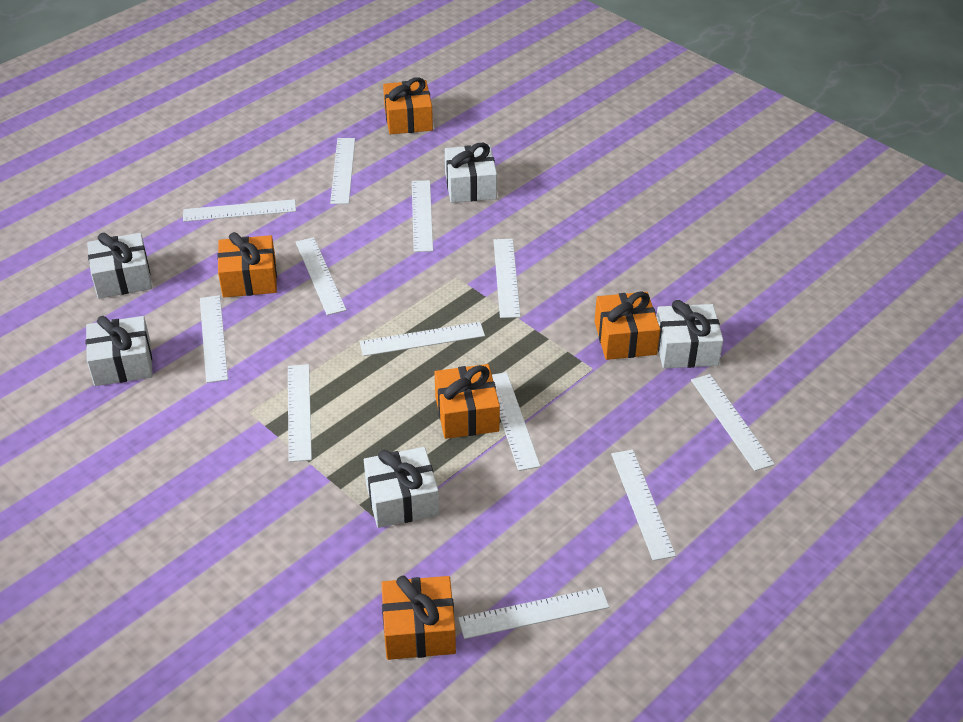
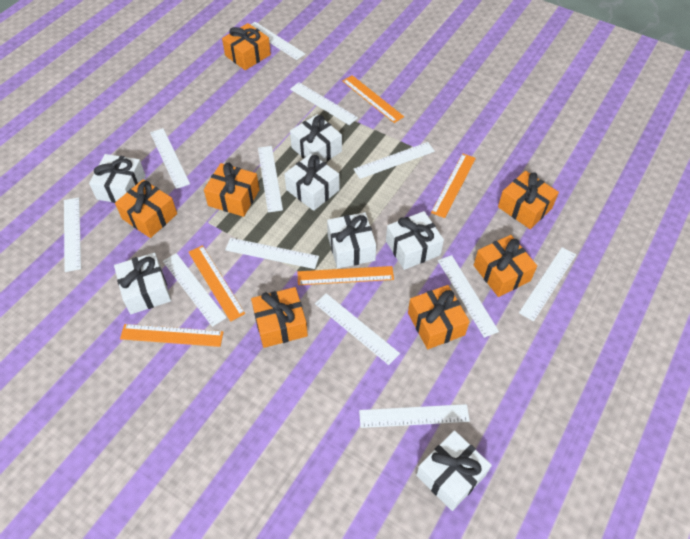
orange gift: 5 -> 7
orange ruler: 0 -> 5
white gift: 5 -> 7

